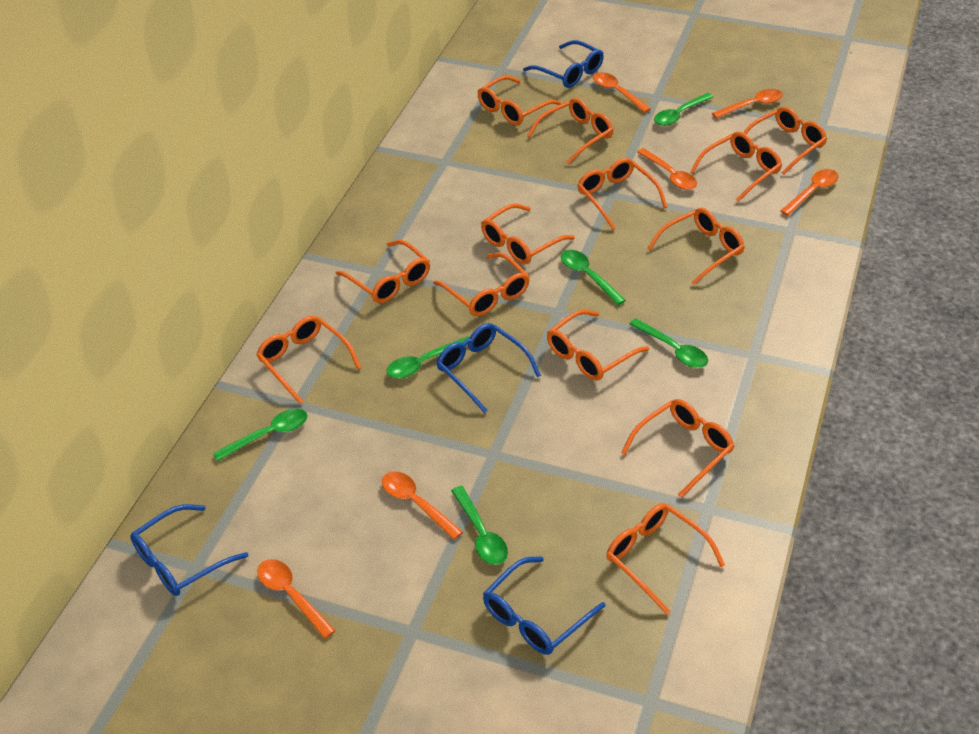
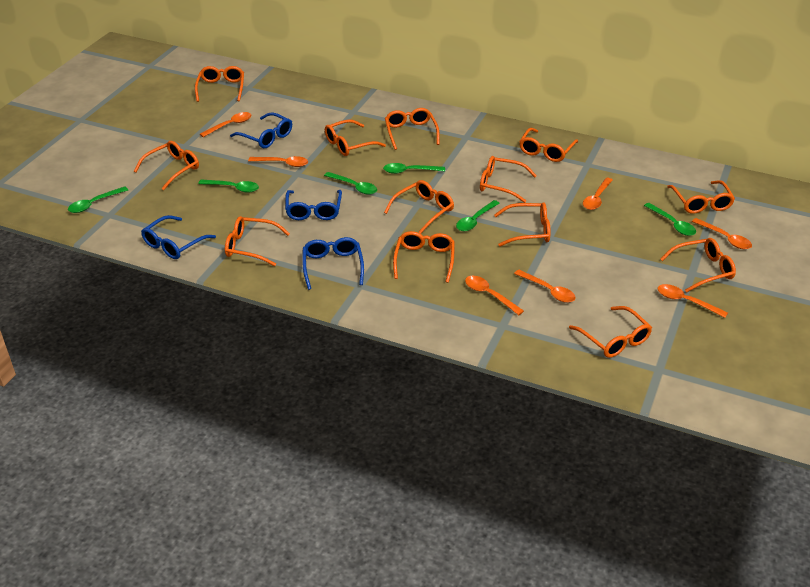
orange spoon: 6 -> 7

